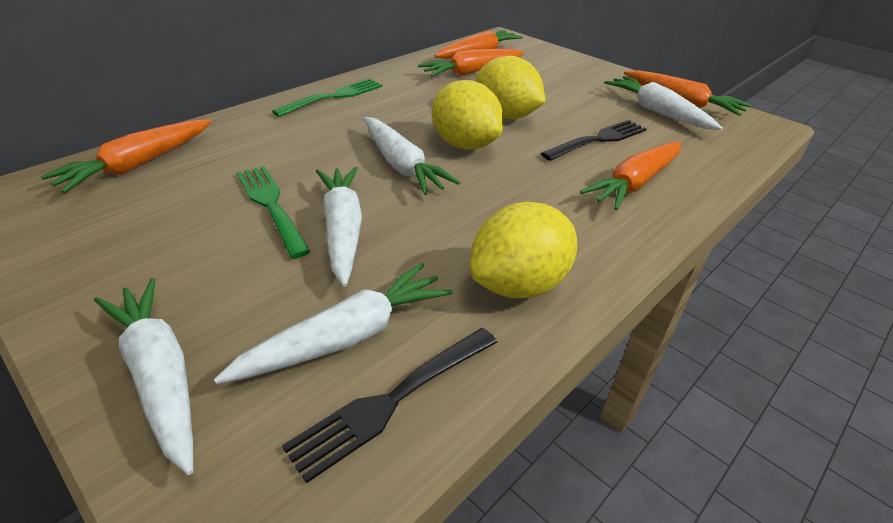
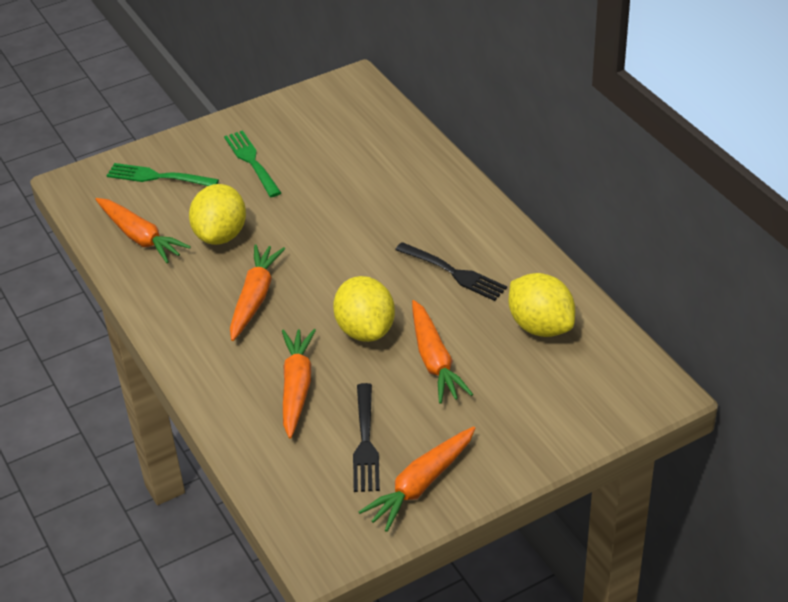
white carrot: 5 -> 0

